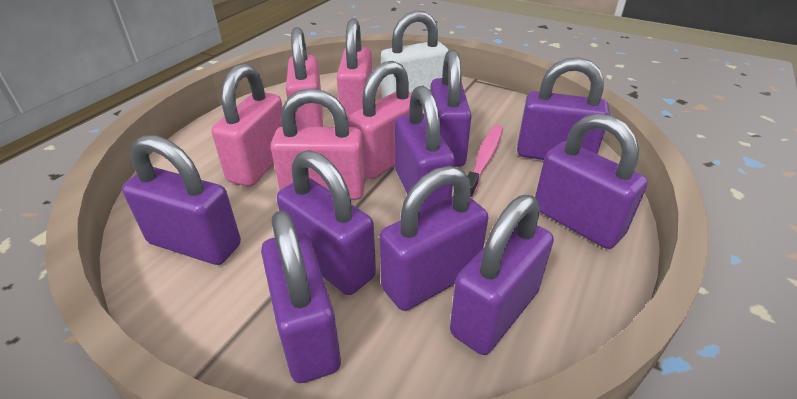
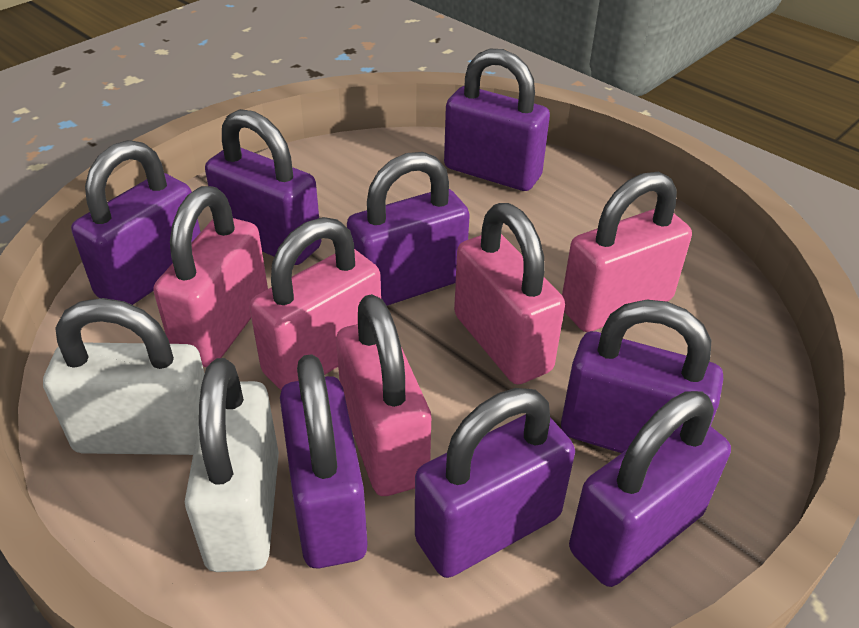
pink toothbrush: 1 -> 0
purple padlock: 9 -> 8
white padlock: 1 -> 2

